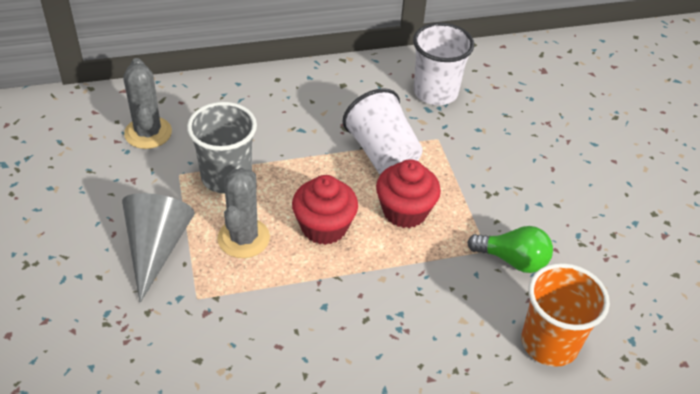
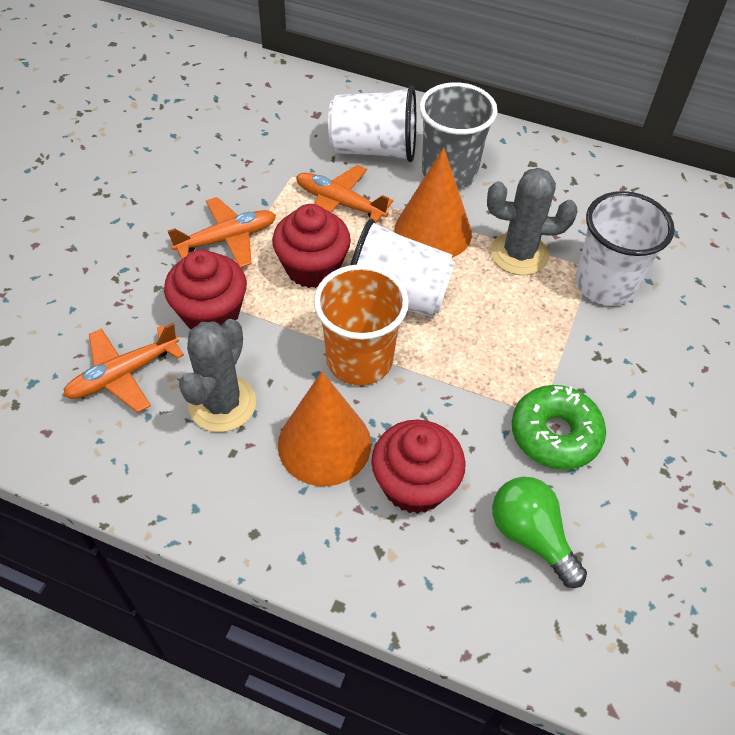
green donut: 0 -> 1
grey cone: 1 -> 0
orange cone: 0 -> 2
orange plane: 0 -> 3
red cupcake: 2 -> 3
white cup: 2 -> 3

